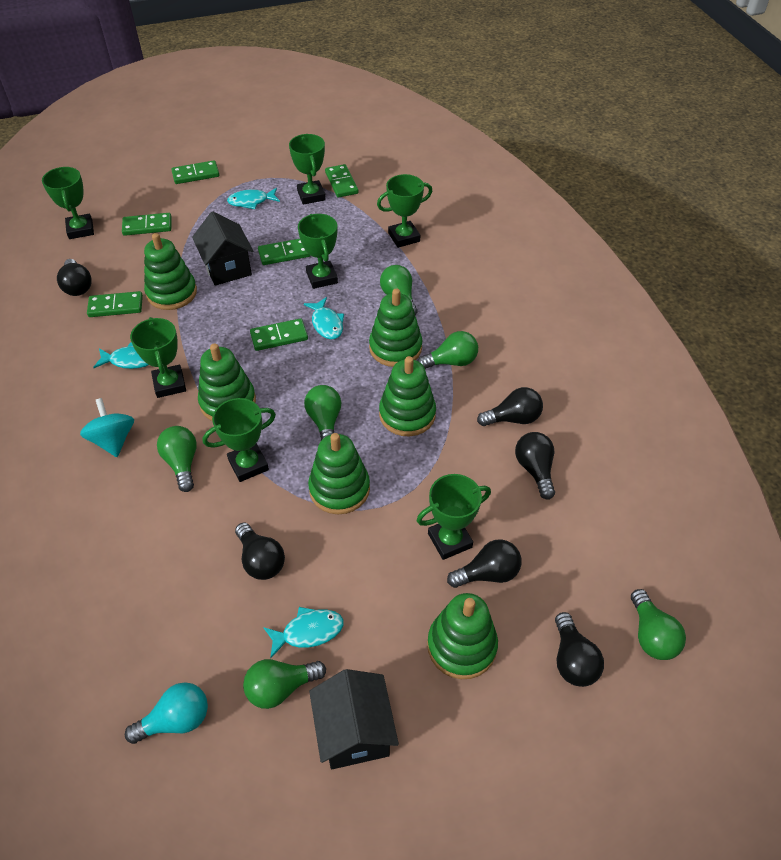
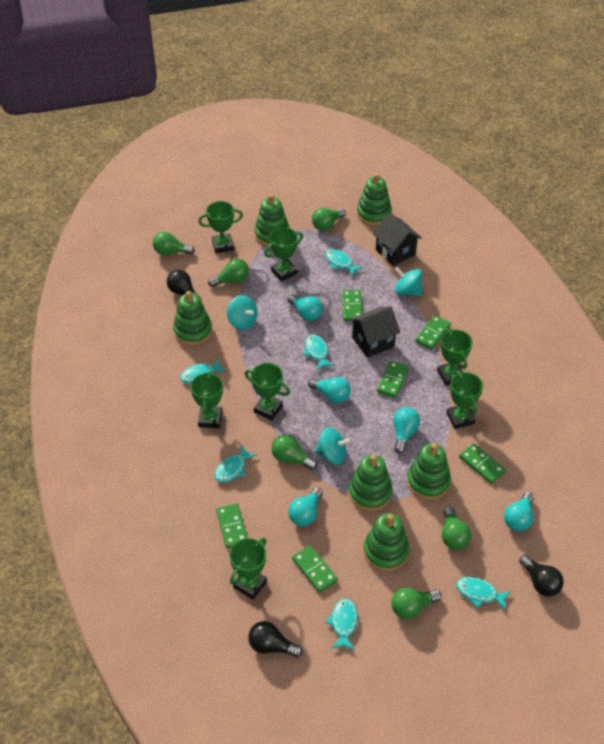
black light bulb: 6 -> 3
turquoise fish: 4 -> 6
turquoise light bulb: 1 -> 5
turquoise spinning top: 1 -> 3

